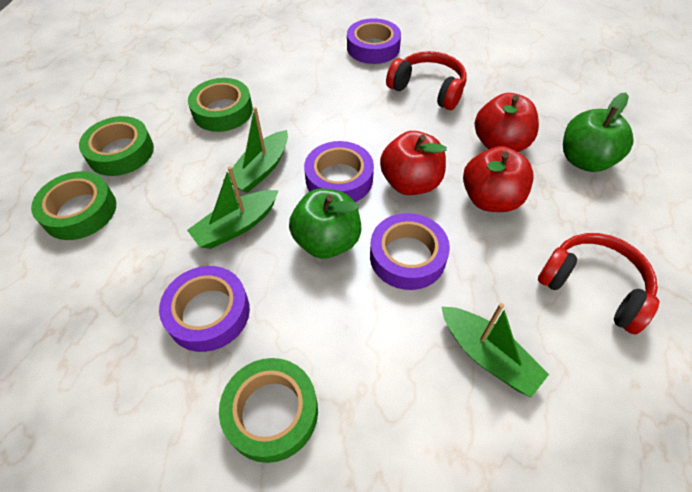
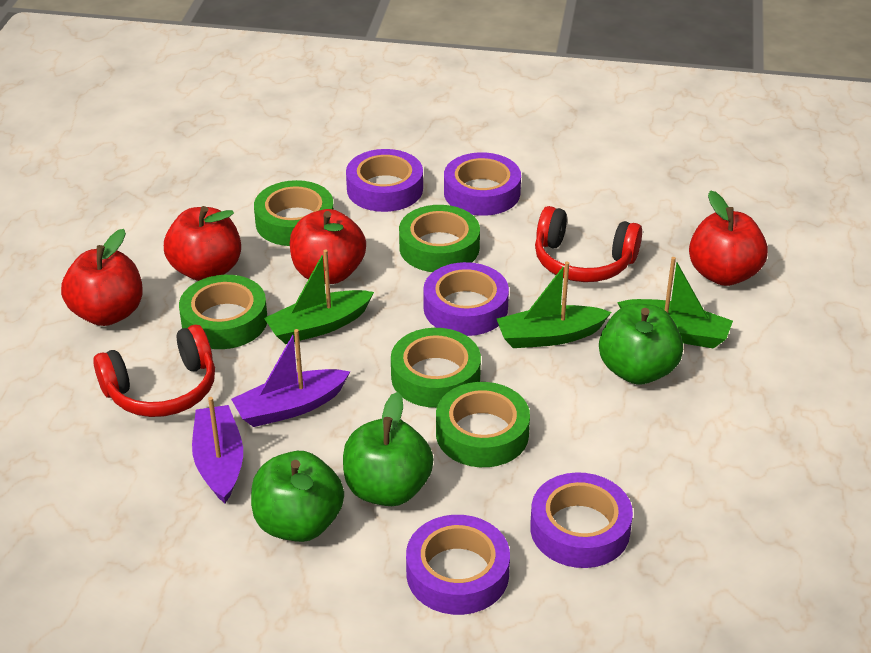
green apple: 2 -> 3
green tape: 4 -> 5
purple boat: 0 -> 2
purple tape: 4 -> 5
red apple: 3 -> 4

